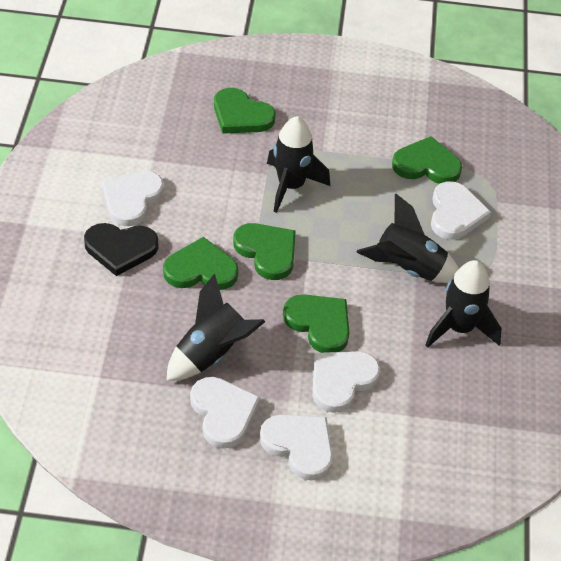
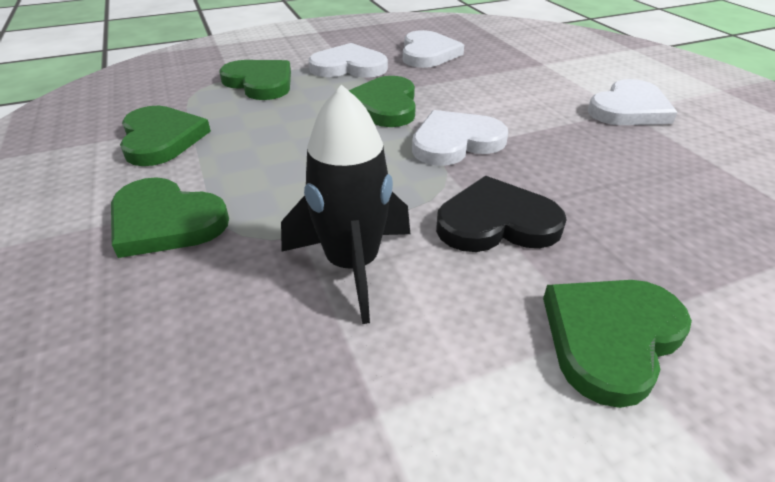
black rocket: 4 -> 1
white heart: 5 -> 4

